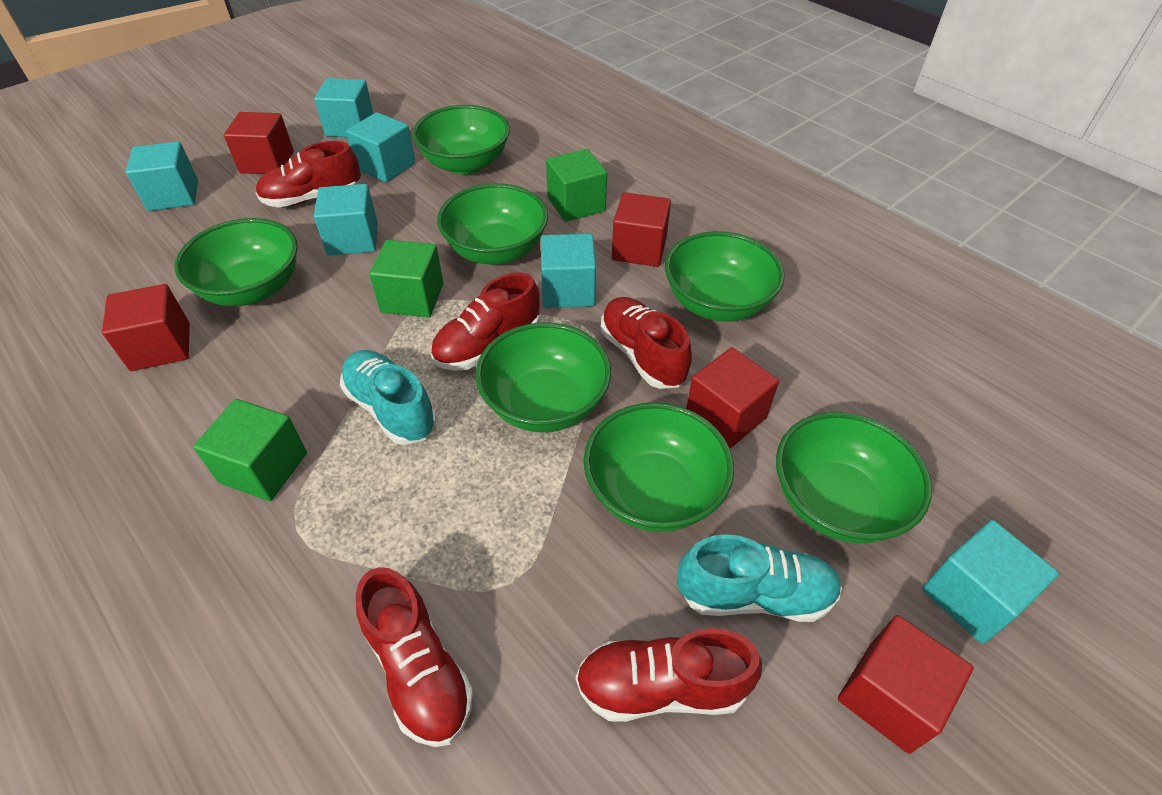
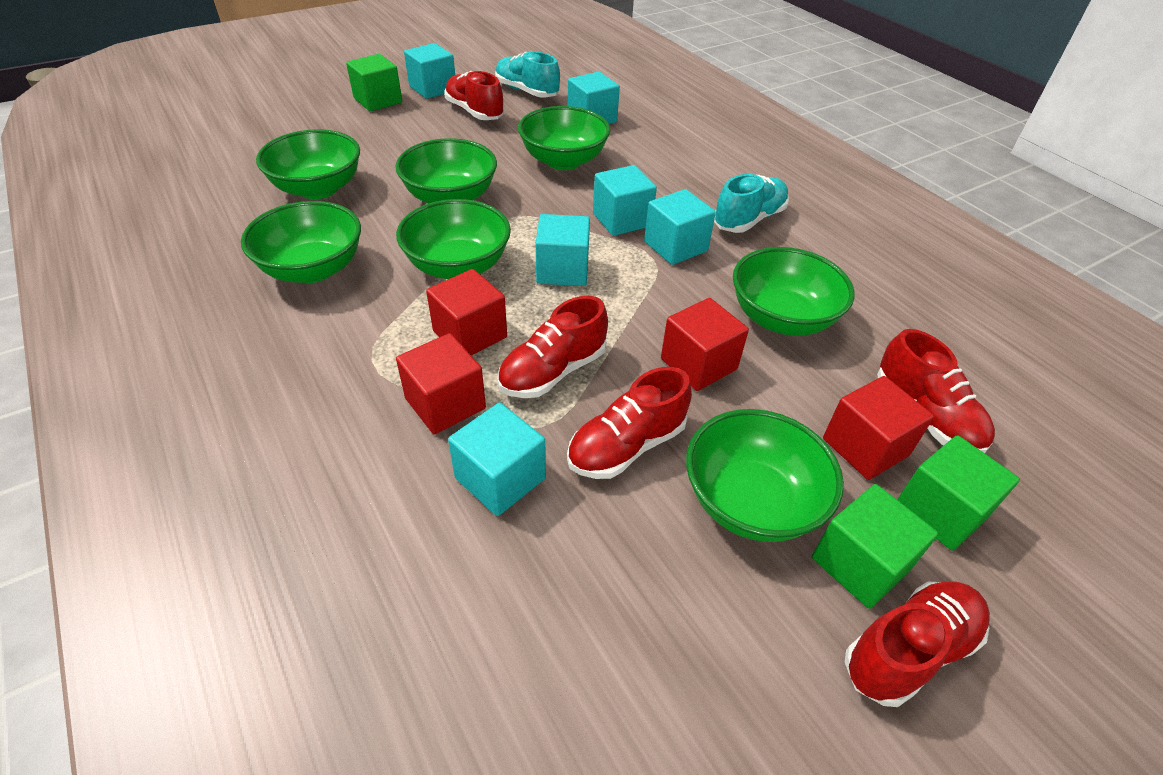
red cube: 5 -> 4

